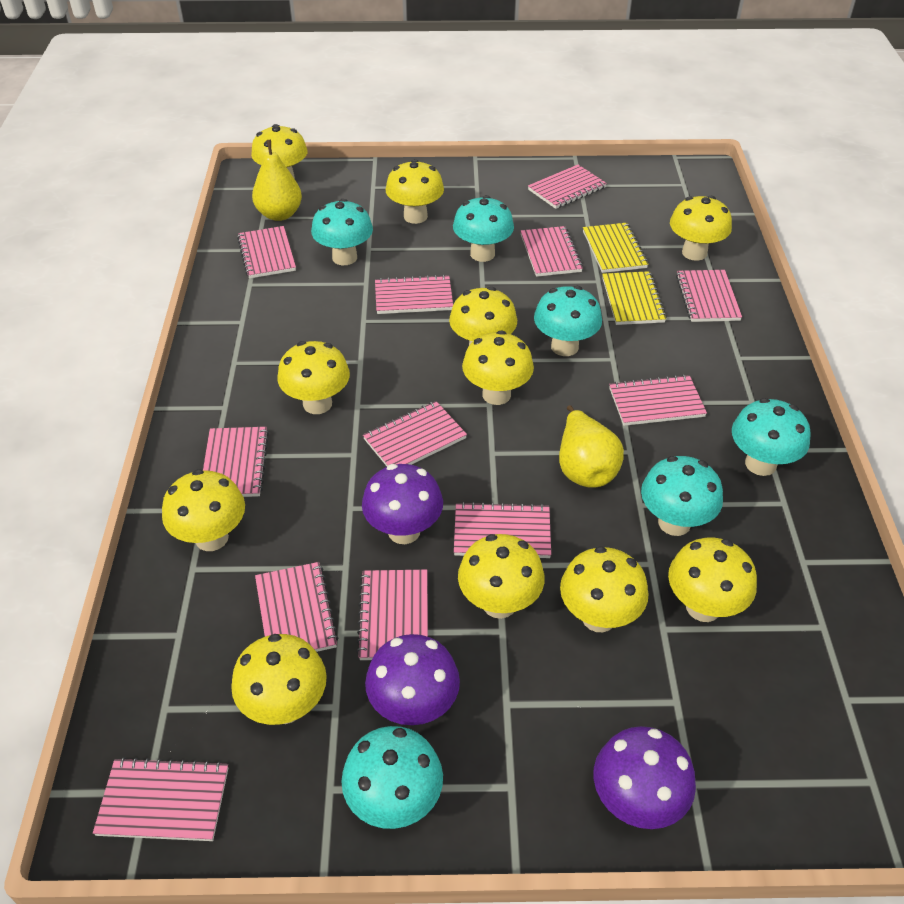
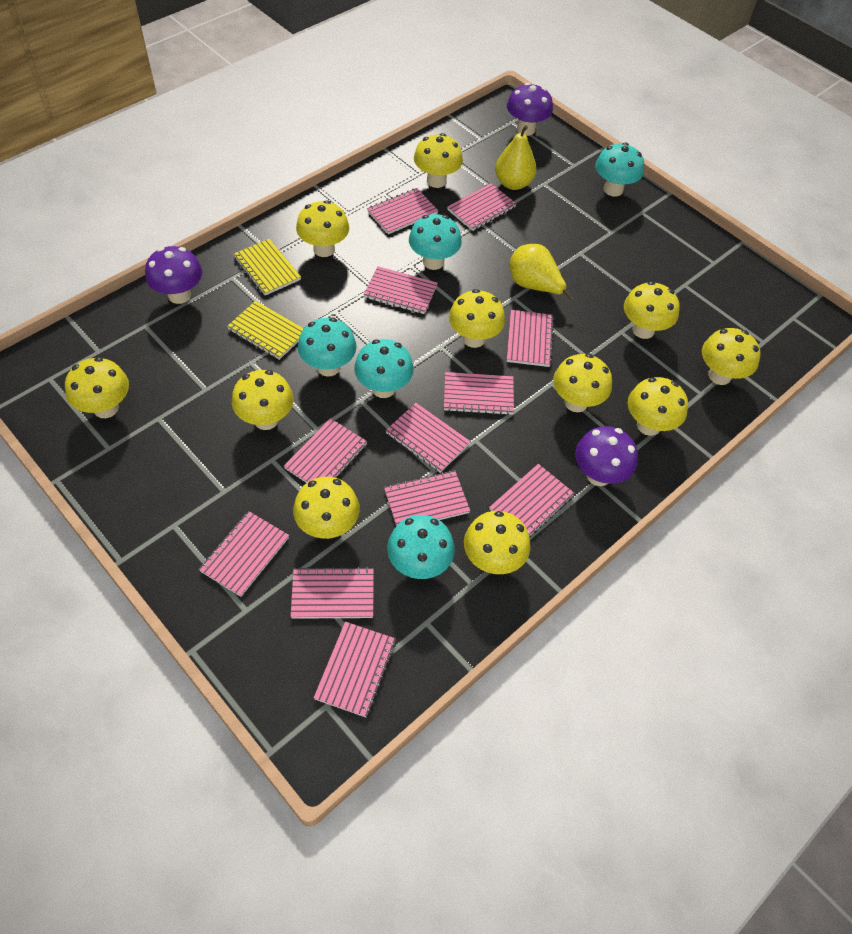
turquoise mushroom: 6 -> 5

